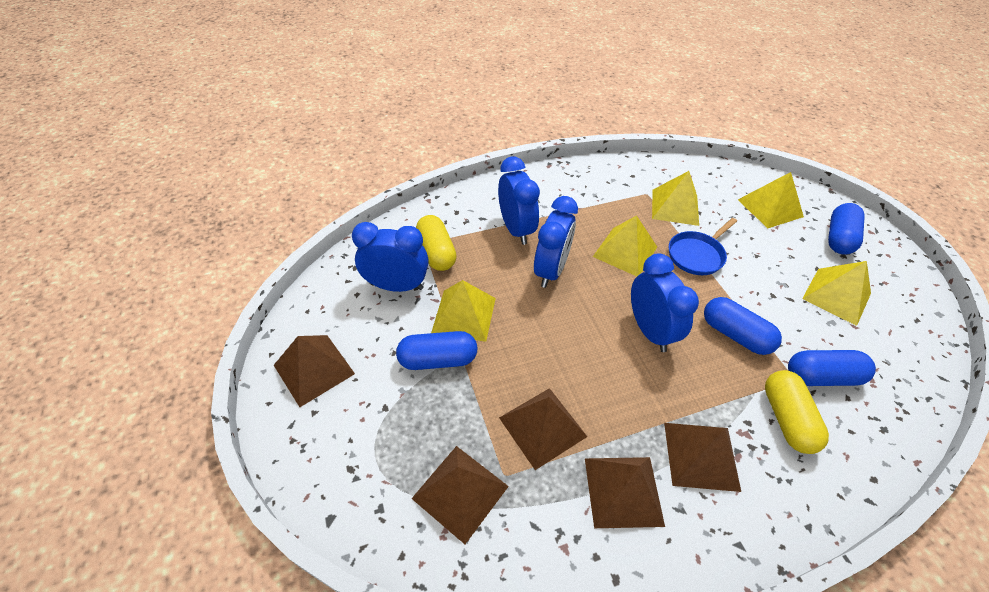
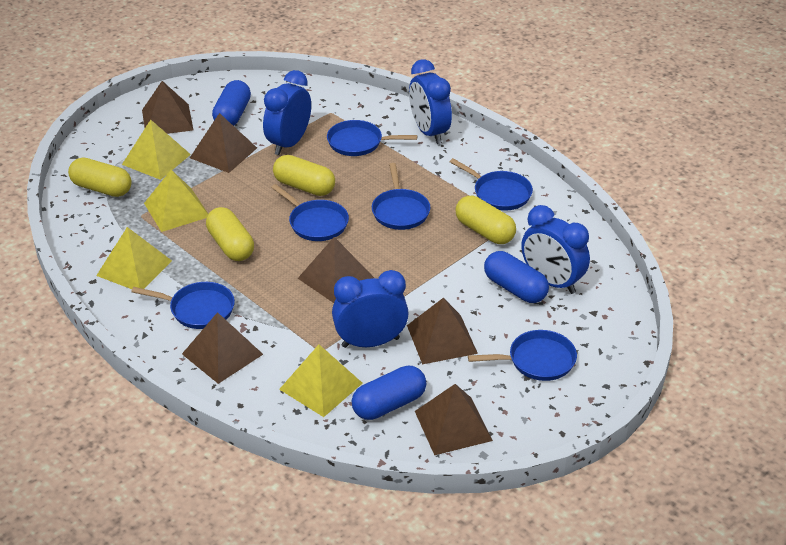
blue capsule: 4 -> 3
blue pan: 1 -> 6
brown pyramid: 5 -> 6
yellow capsule: 2 -> 4
yellow pyramid: 5 -> 4

